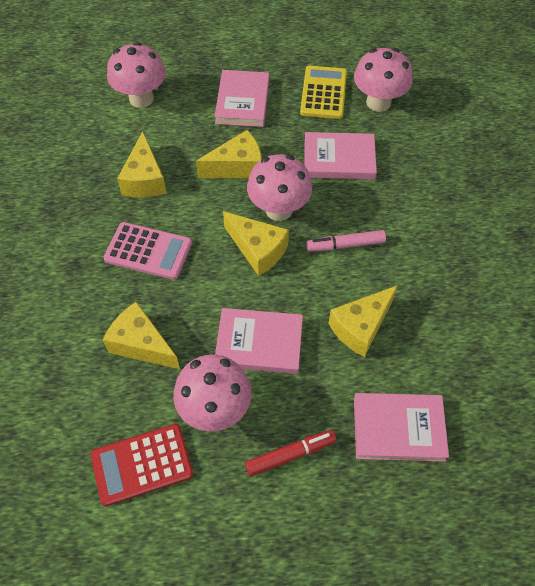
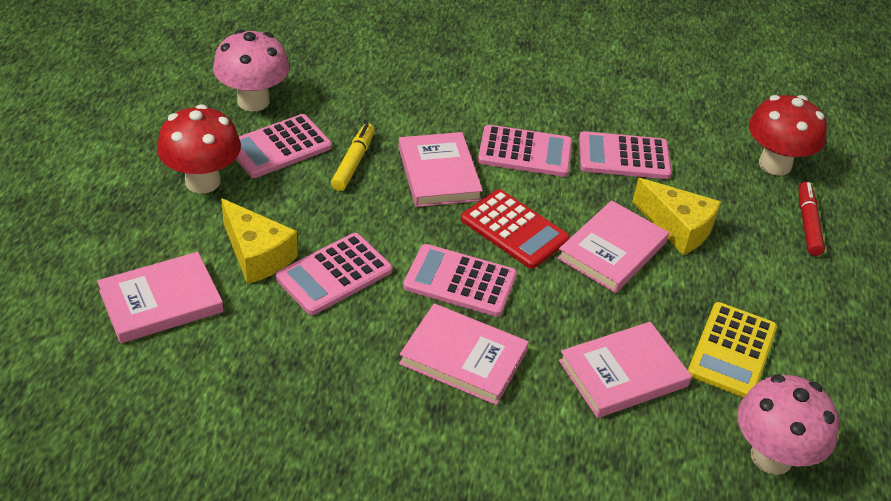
pink book: 4 -> 5
pink calculator: 1 -> 5
pink marker: 1 -> 0
pink mushroom: 4 -> 2
red mushroom: 0 -> 2
yellow cheese: 5 -> 2
yellow marker: 0 -> 1

